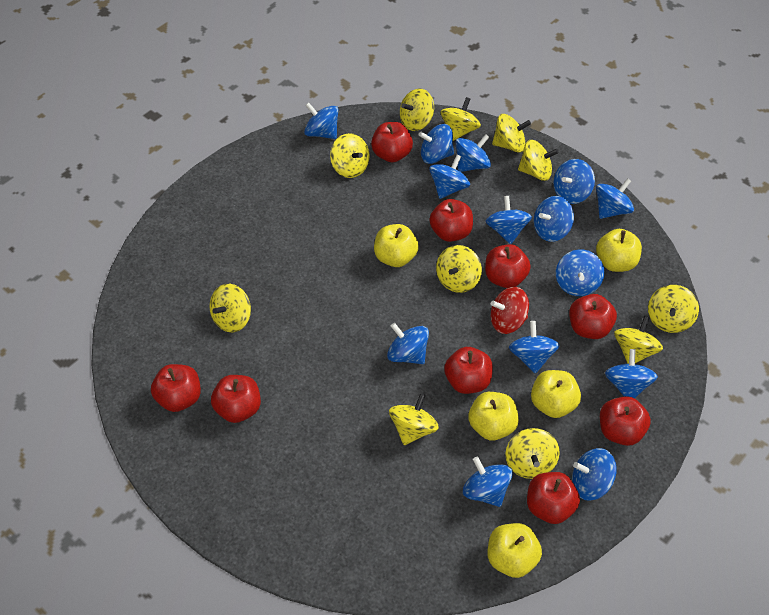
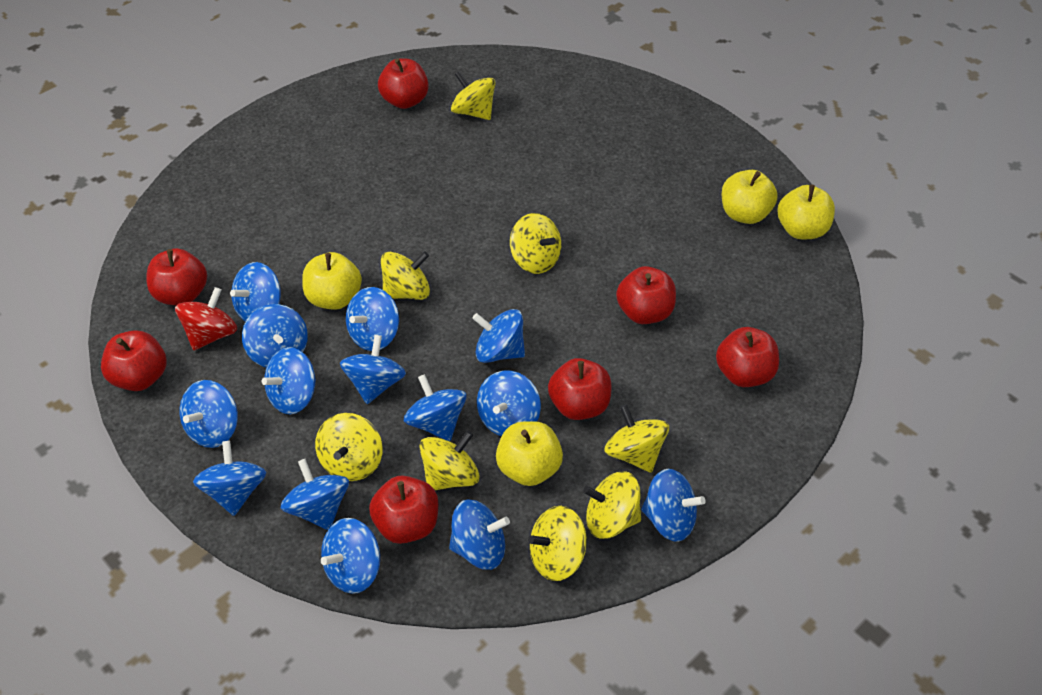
red apple: 9 -> 7
yellow apple: 5 -> 4
yellow spinning top: 11 -> 8

